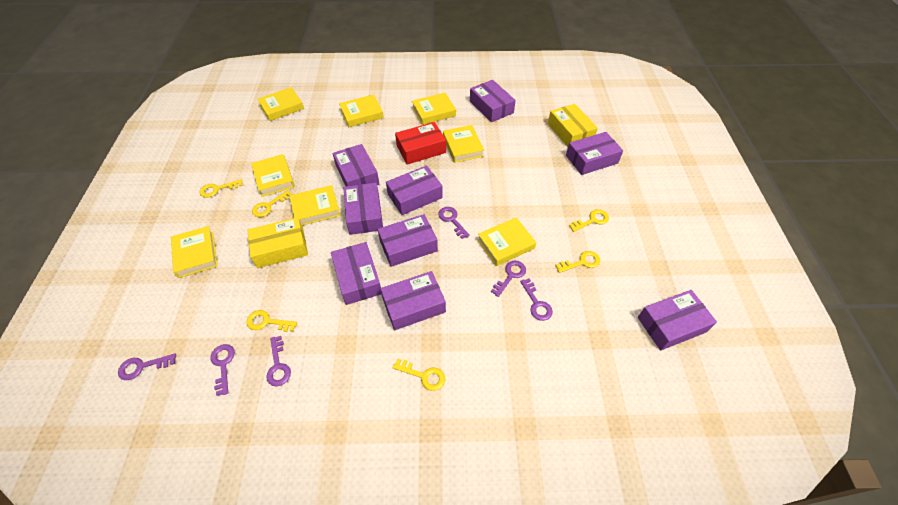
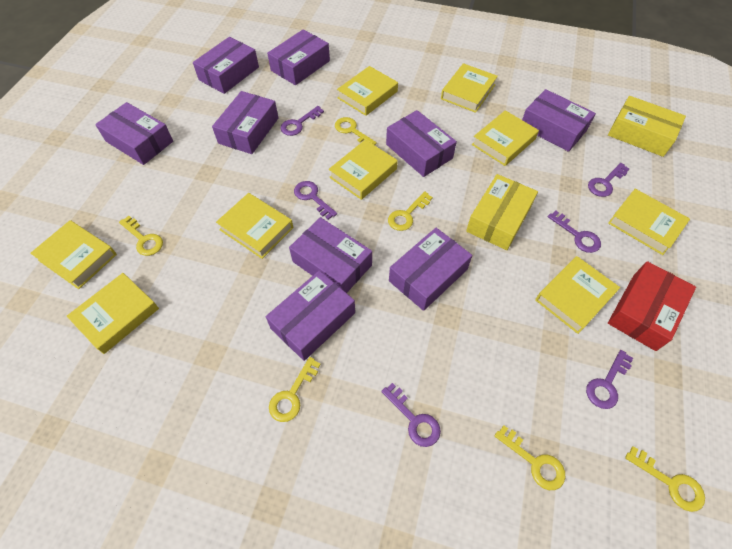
yellow book: 8 -> 9

